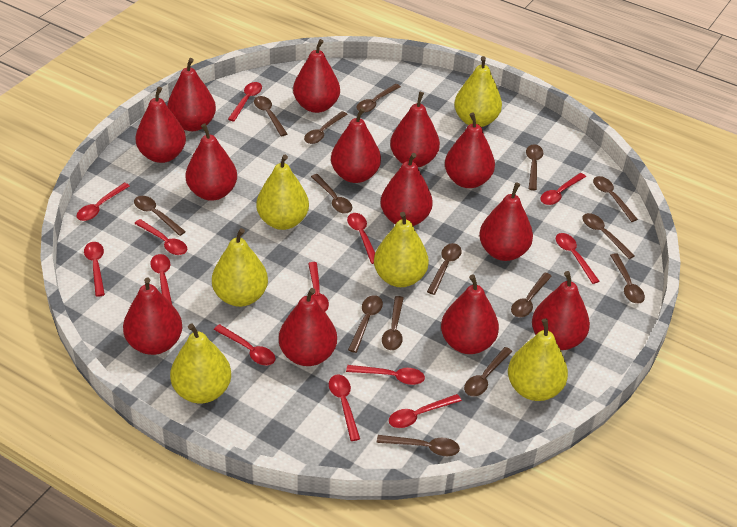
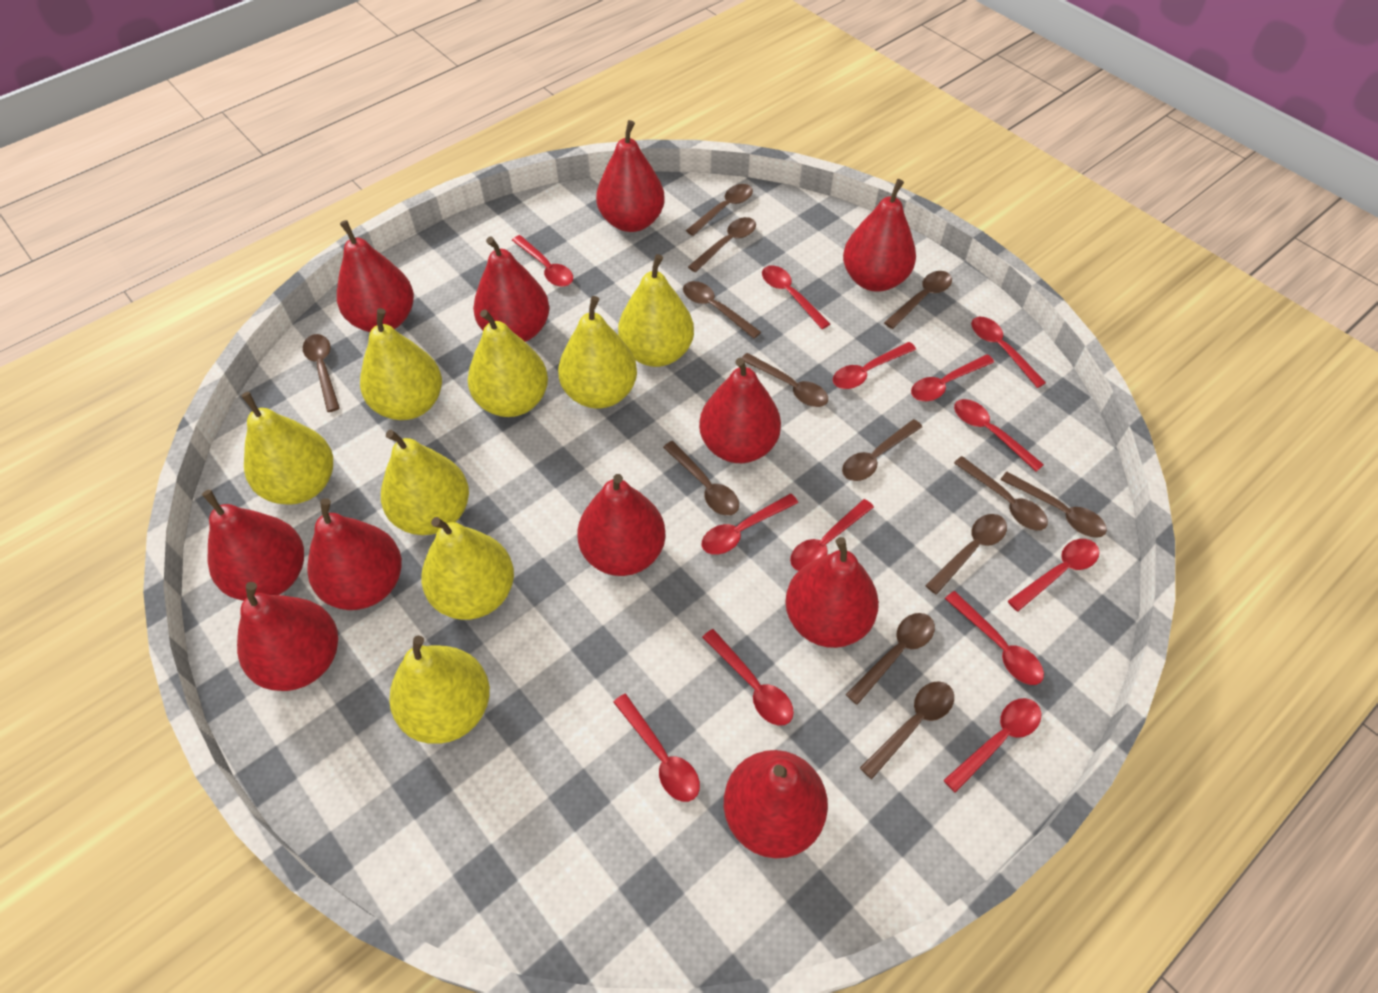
brown spoon: 15 -> 13
red pear: 13 -> 11
yellow pear: 6 -> 8

